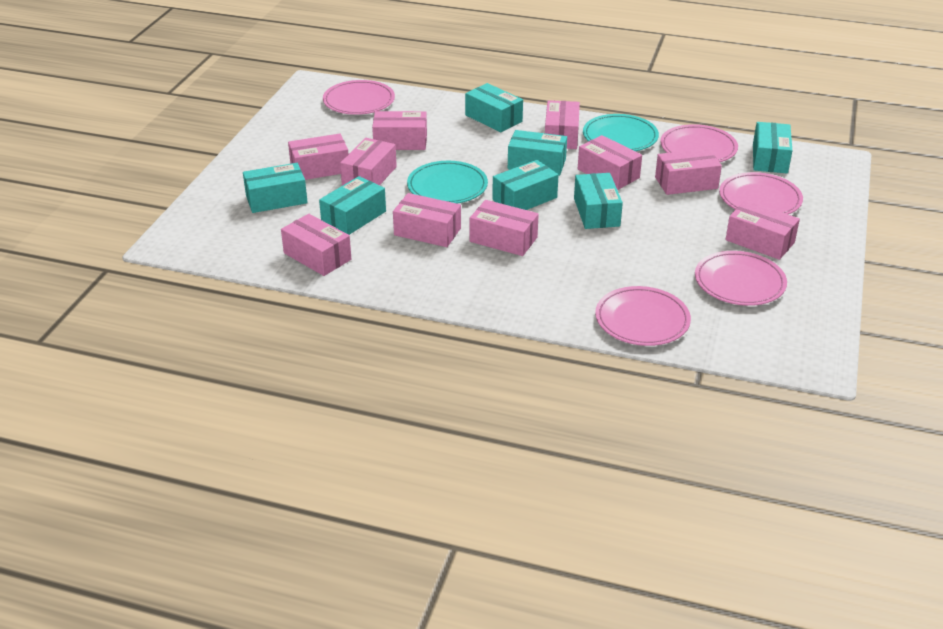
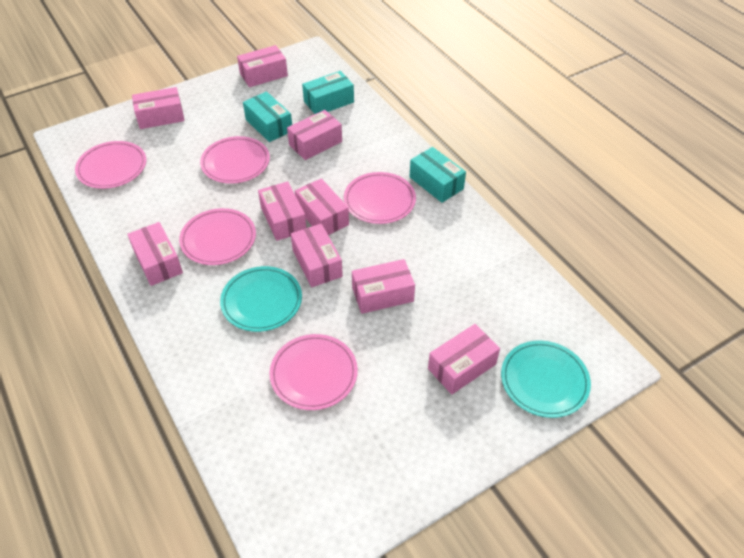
pink box: 10 -> 9
turquoise box: 7 -> 3

